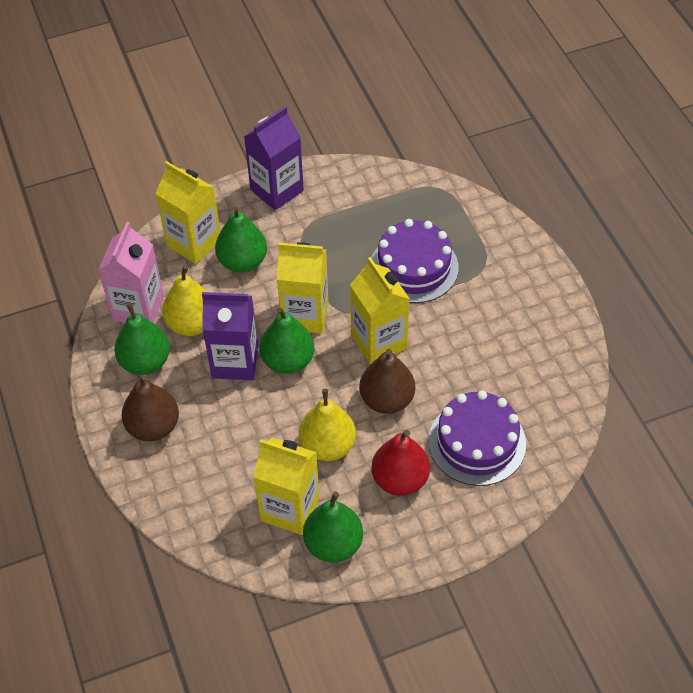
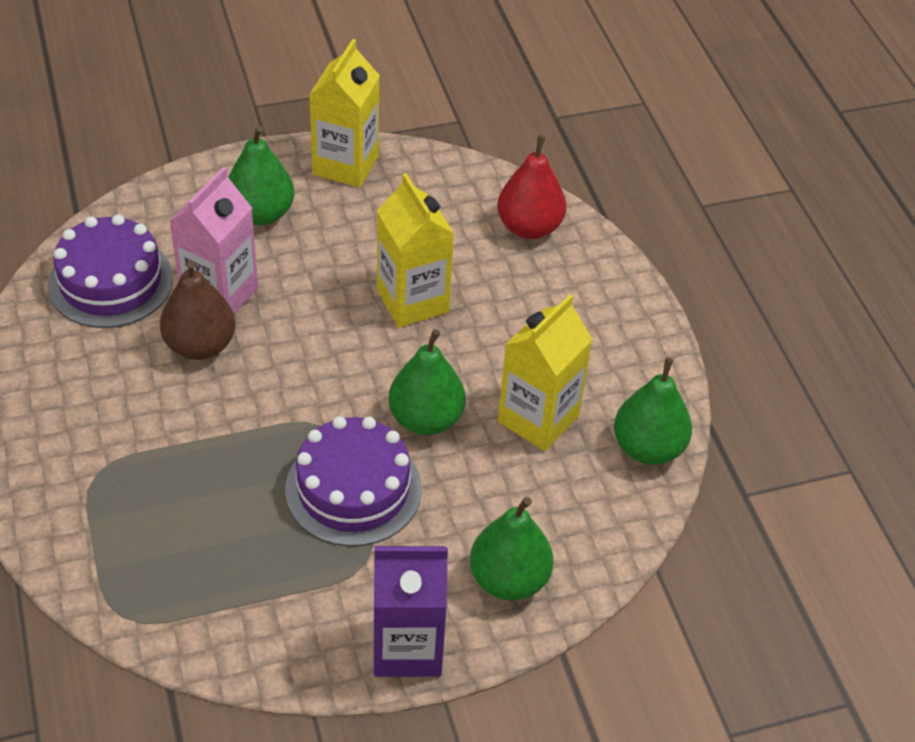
brown pear: 2 -> 1
purple carton: 2 -> 1
yellow carton: 4 -> 3
yellow pear: 2 -> 0

